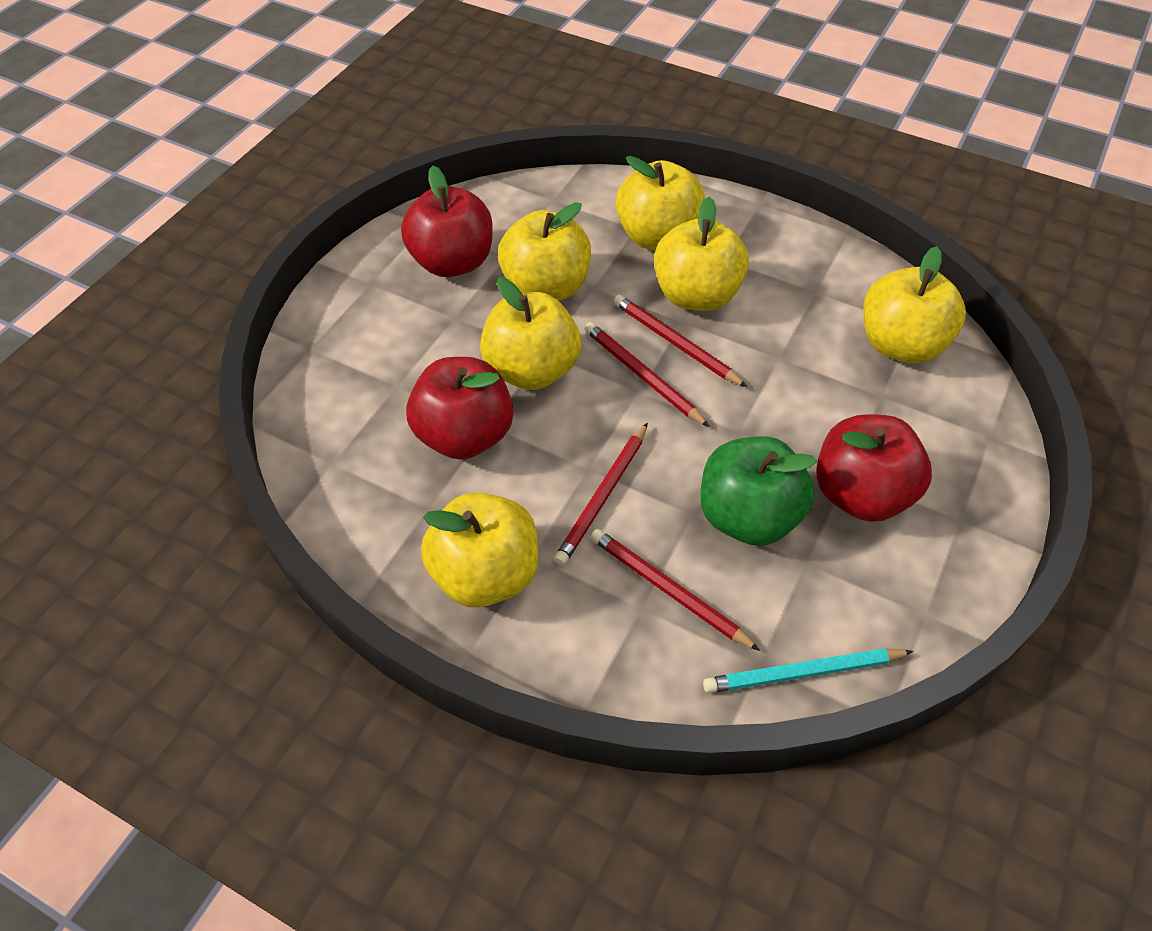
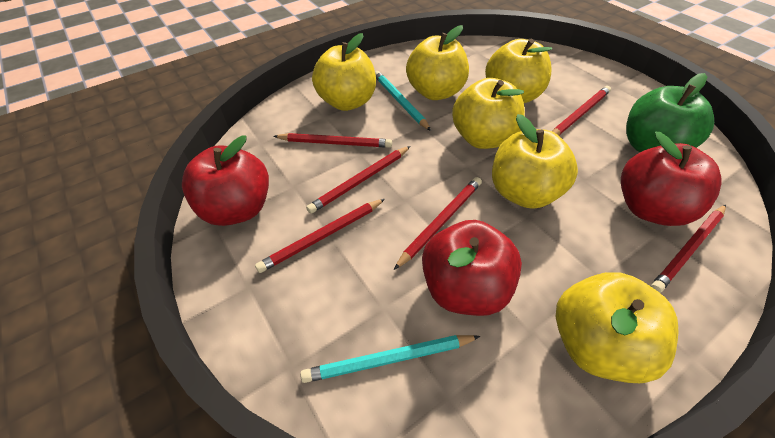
red pencil: 4 -> 6
turquoise pencil: 1 -> 2

